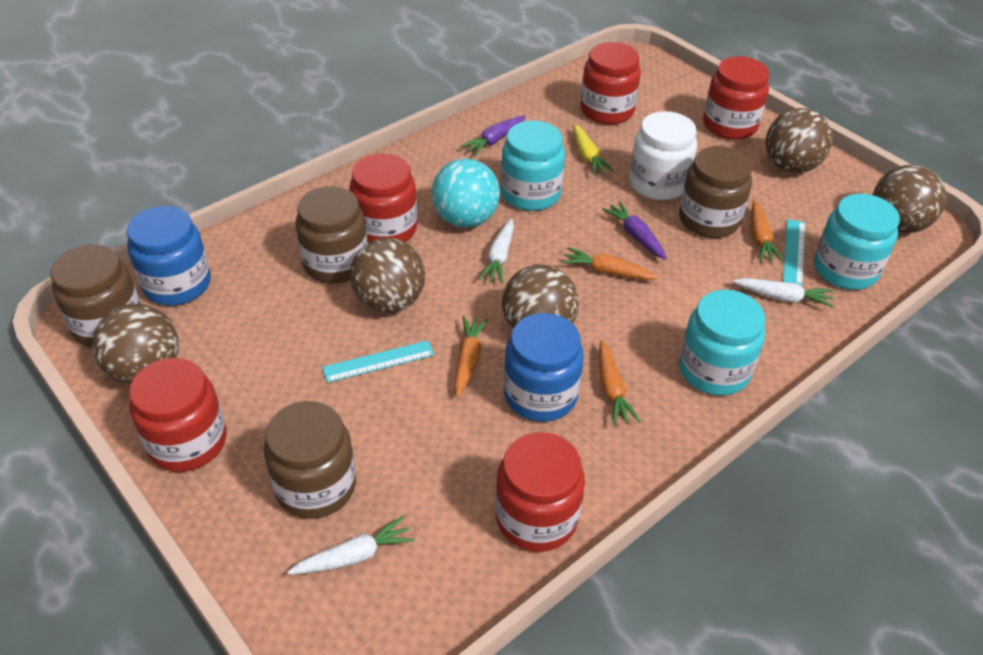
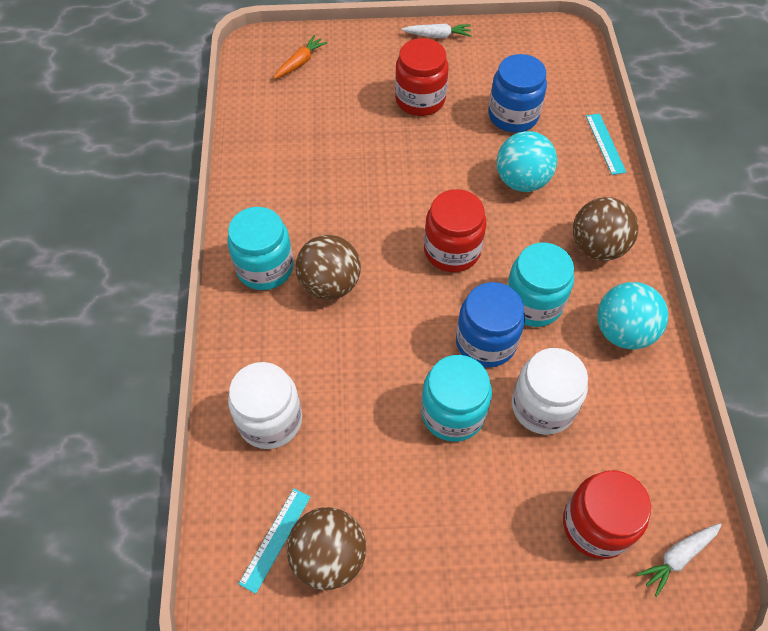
brown ball: 5 -> 3
brown jar: 4 -> 0
orange carrot: 4 -> 1
purple carrot: 2 -> 0
red jar: 5 -> 3
turquoise ball: 1 -> 2
white carrot: 3 -> 2
white jar: 1 -> 2
yellow carrot: 1 -> 0

